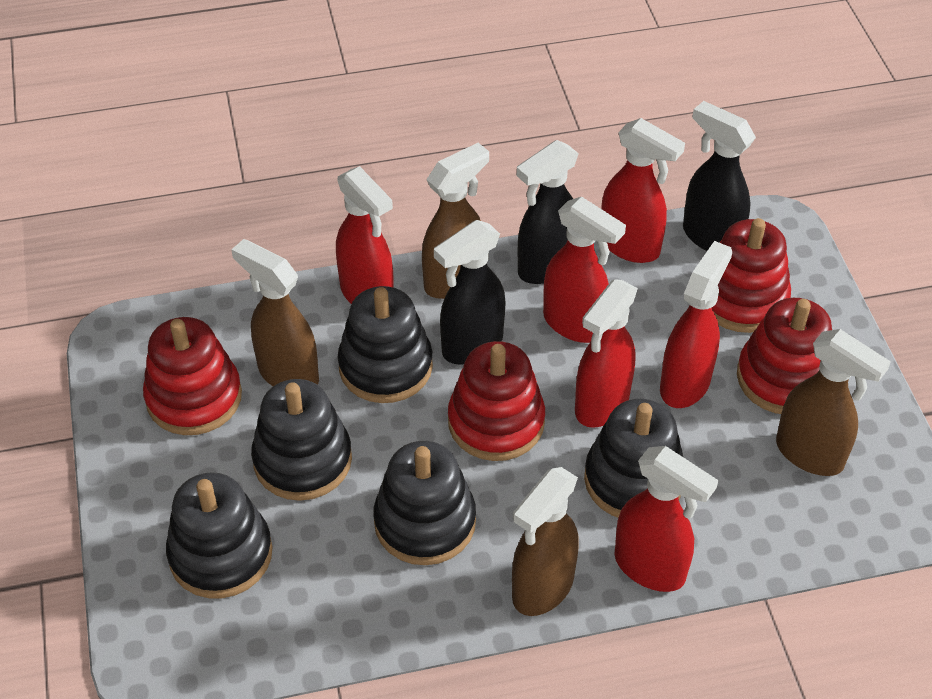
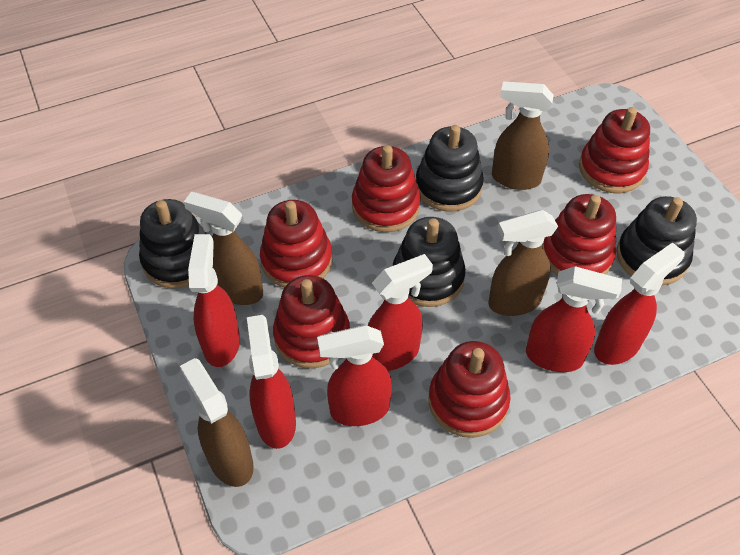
black spray bottle: 3 -> 0
black stacking toy: 5 -> 4
red stacking toy: 4 -> 6

